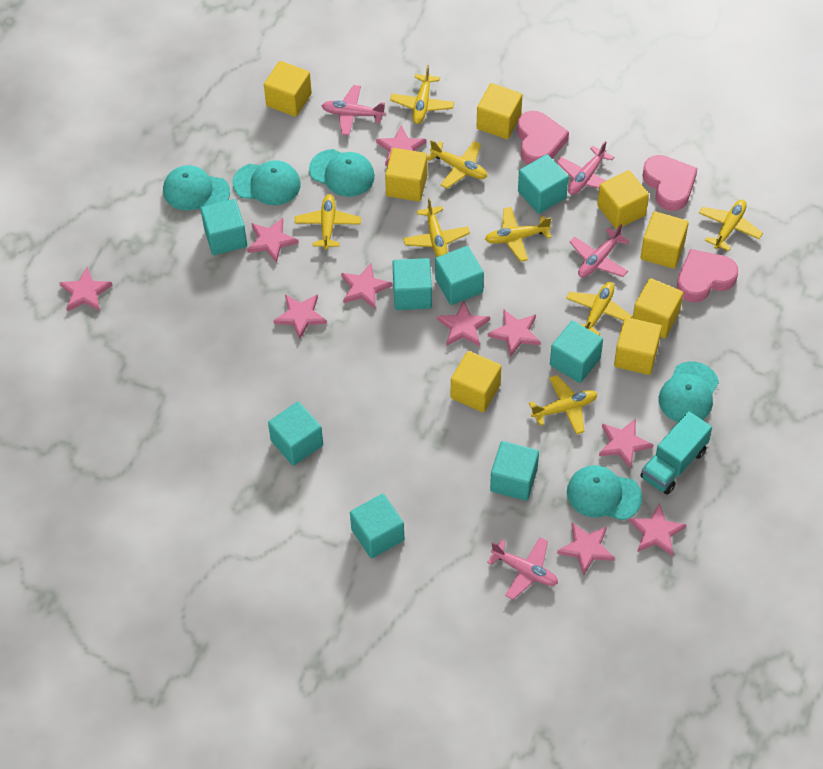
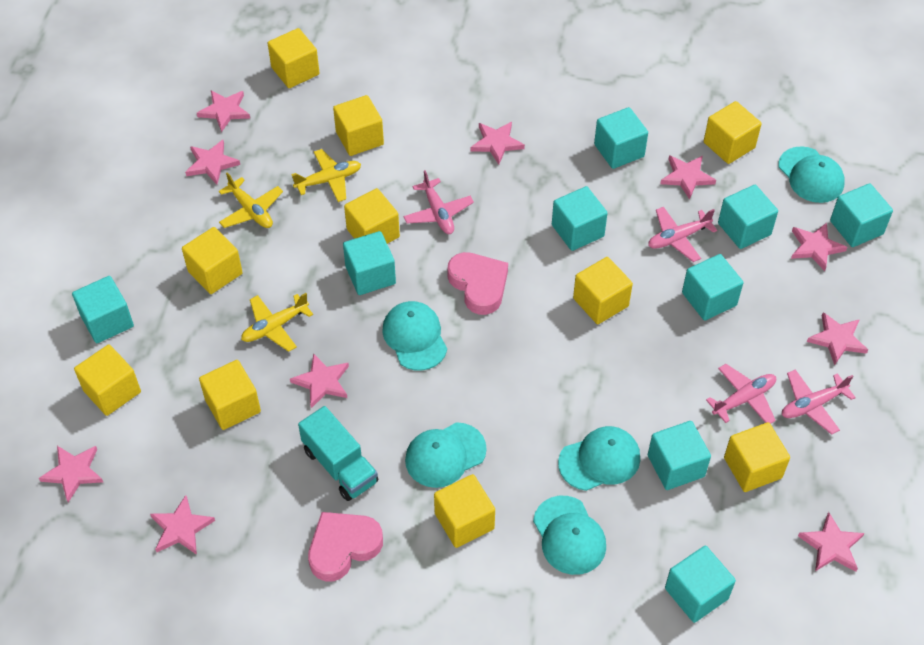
pink heart: 3 -> 2
turquoise cube: 8 -> 9
yellow cube: 8 -> 10
yellow plane: 8 -> 3

